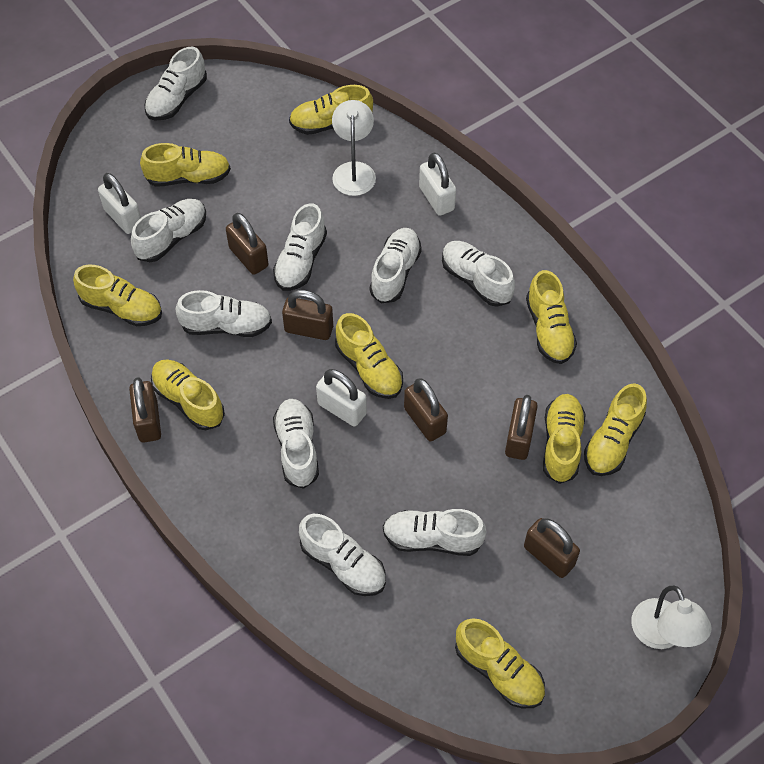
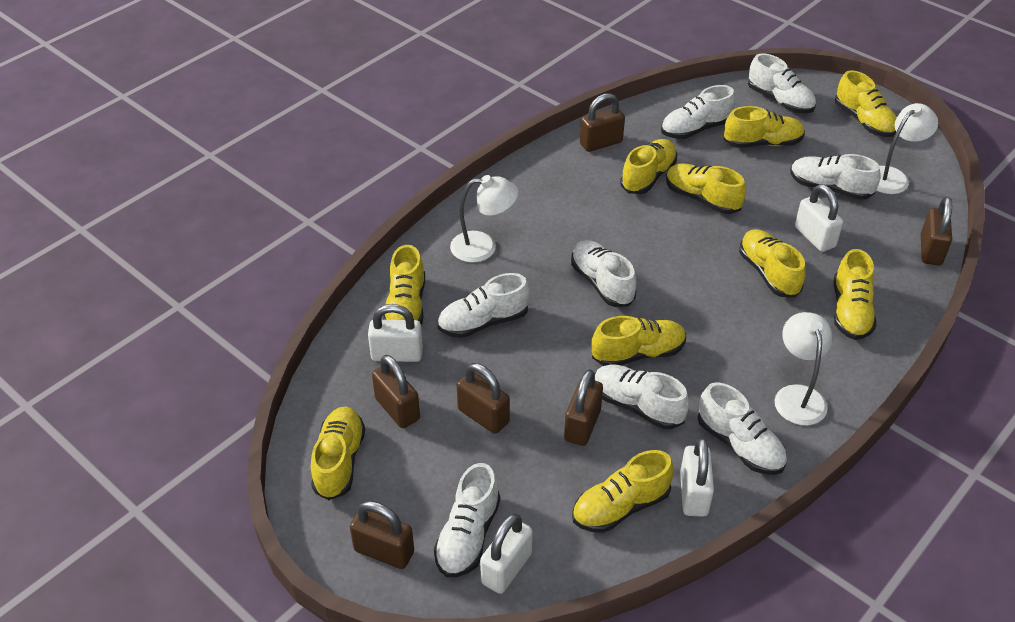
white lamp: 2 -> 3
white padlock: 3 -> 4
white shoe: 9 -> 8
yellow shoe: 9 -> 10

